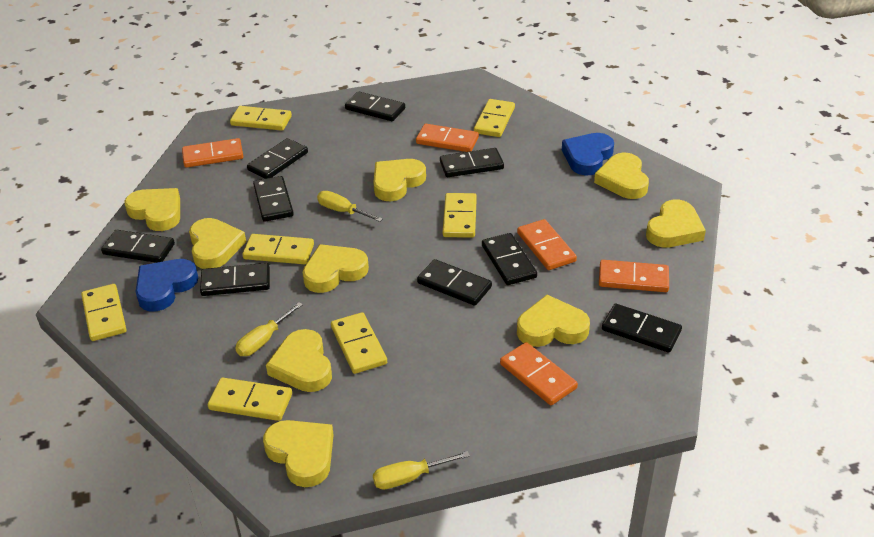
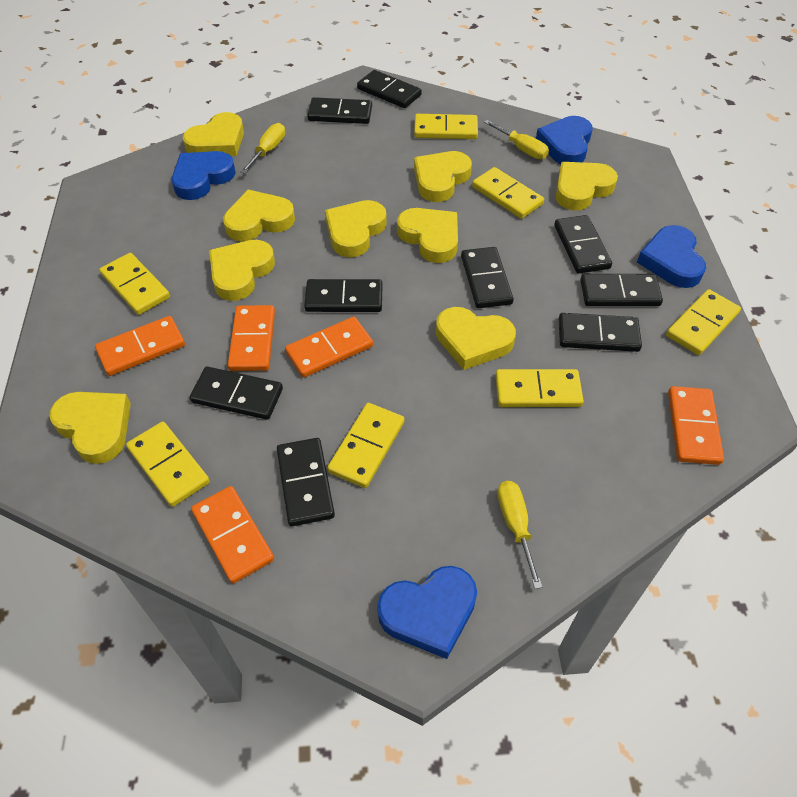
blue heart: 2 -> 4

